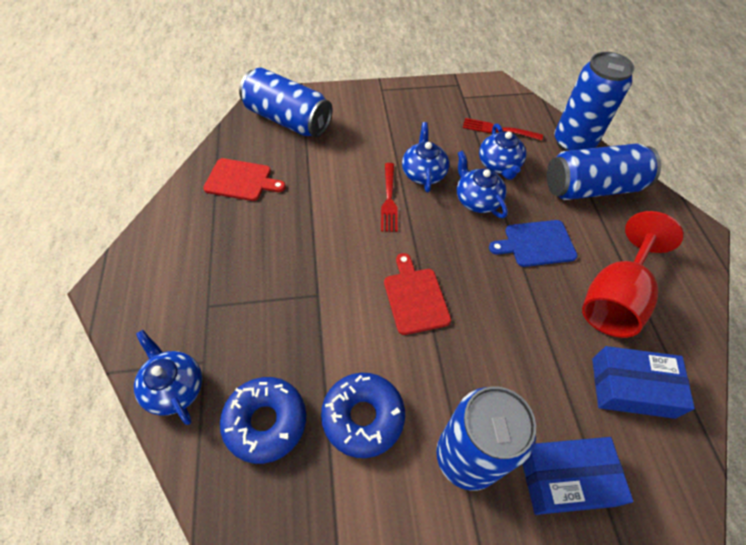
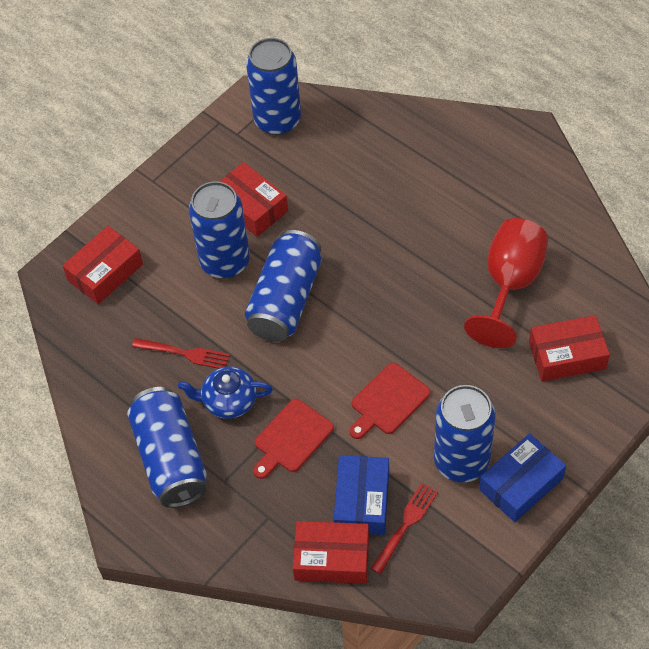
blue can: 4 -> 5
blue cutting board: 1 -> 0
blue donut: 2 -> 0
blue teapot: 4 -> 1
red box: 0 -> 4

